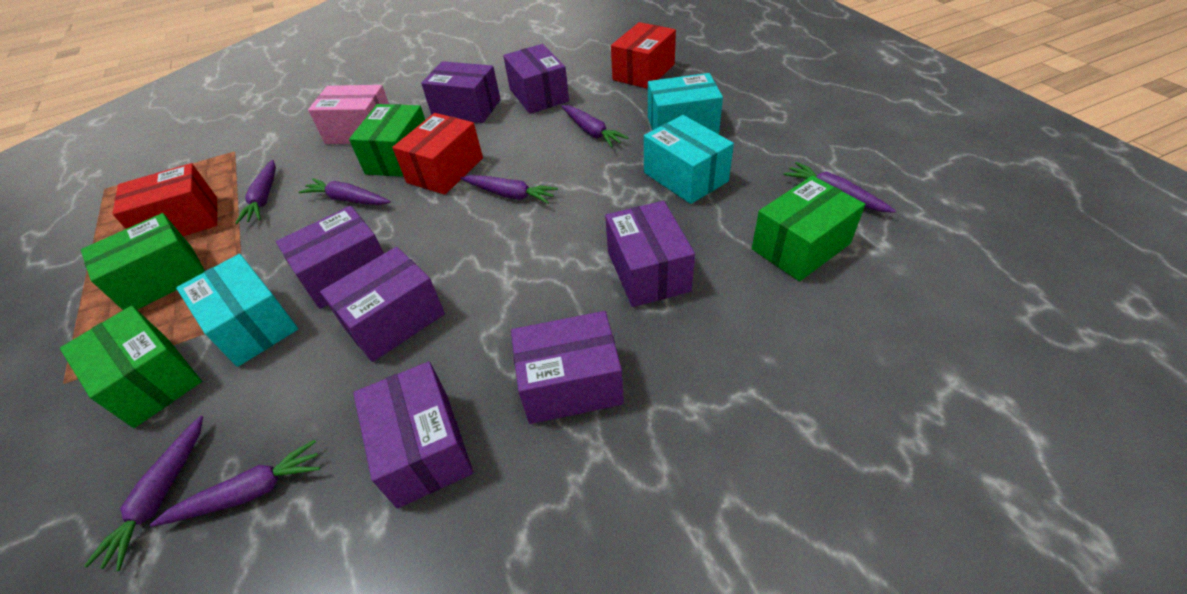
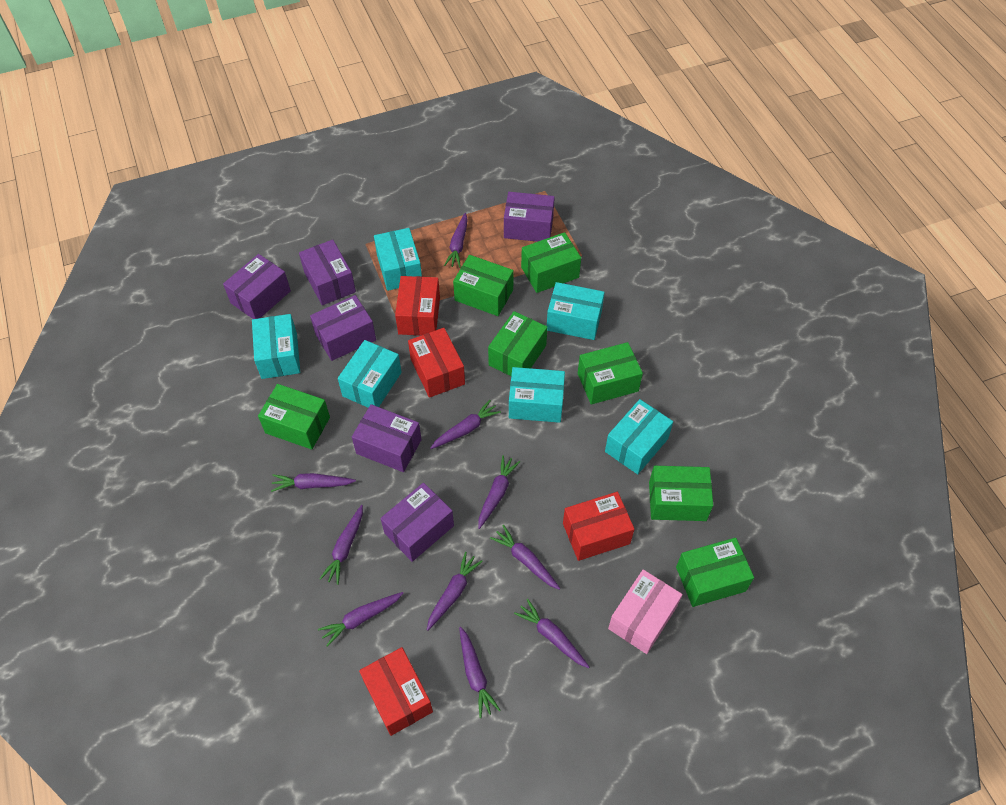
green box: 4 -> 7
purple box: 7 -> 6
purple carrot: 7 -> 10
red box: 3 -> 4
turquoise box: 3 -> 6

